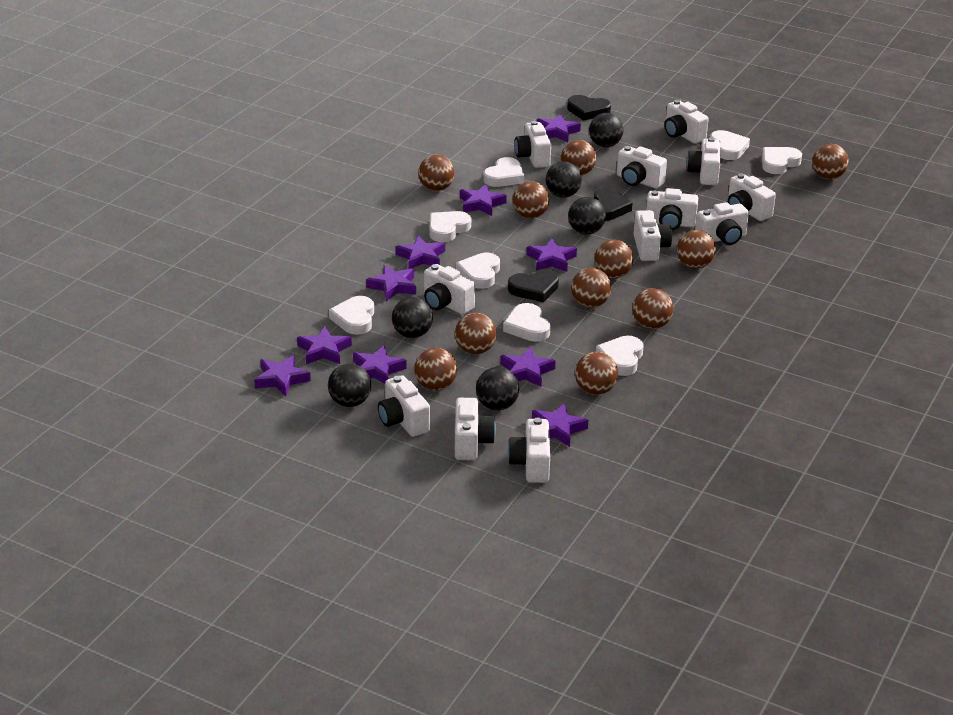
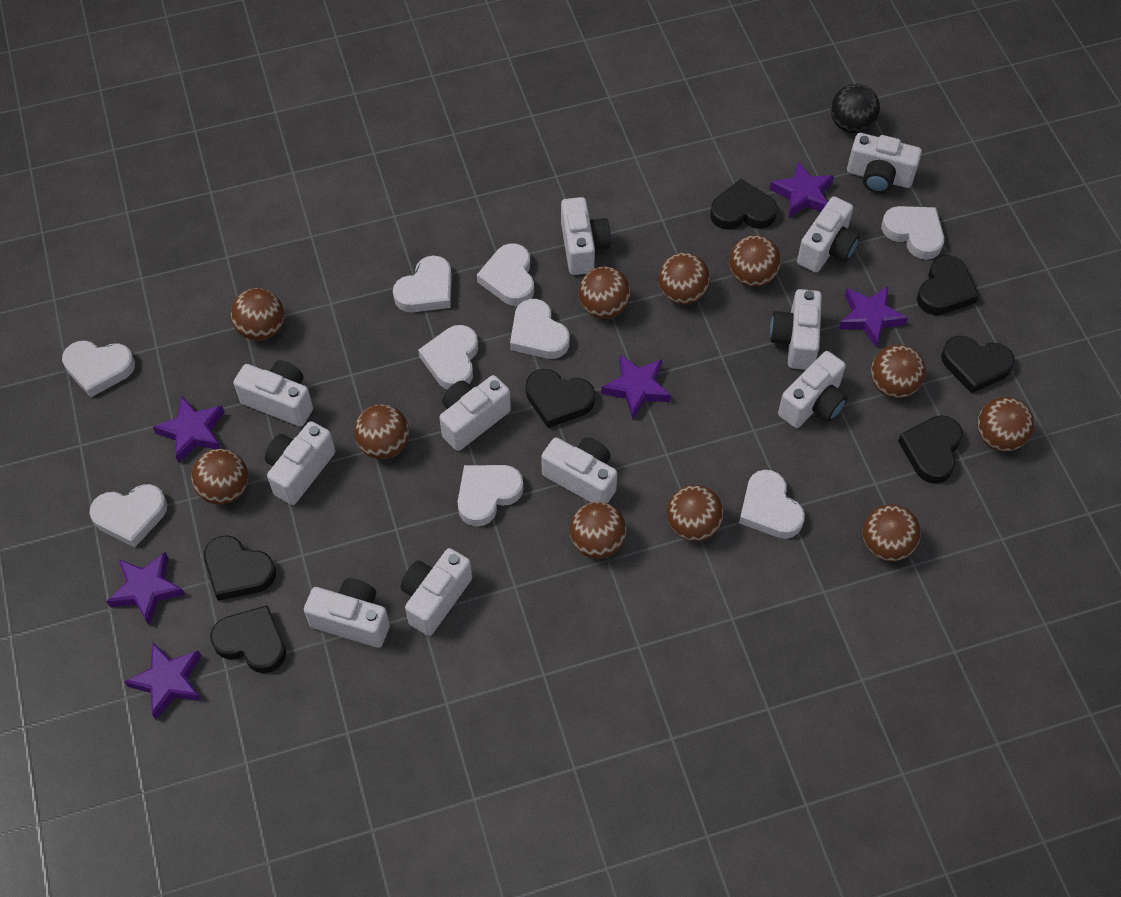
black ball: 6 -> 1
black heart: 3 -> 7
purple star: 10 -> 6
white camera: 12 -> 11
white heart: 8 -> 9

